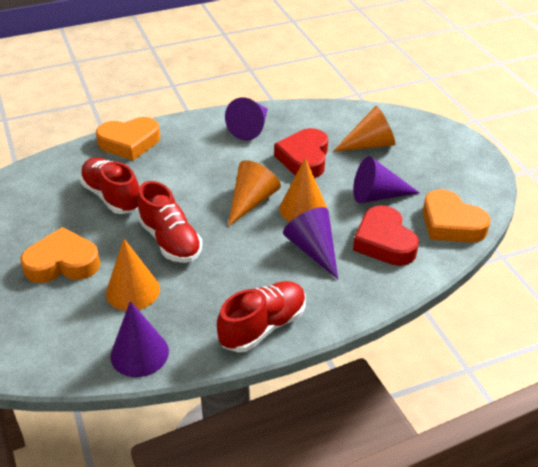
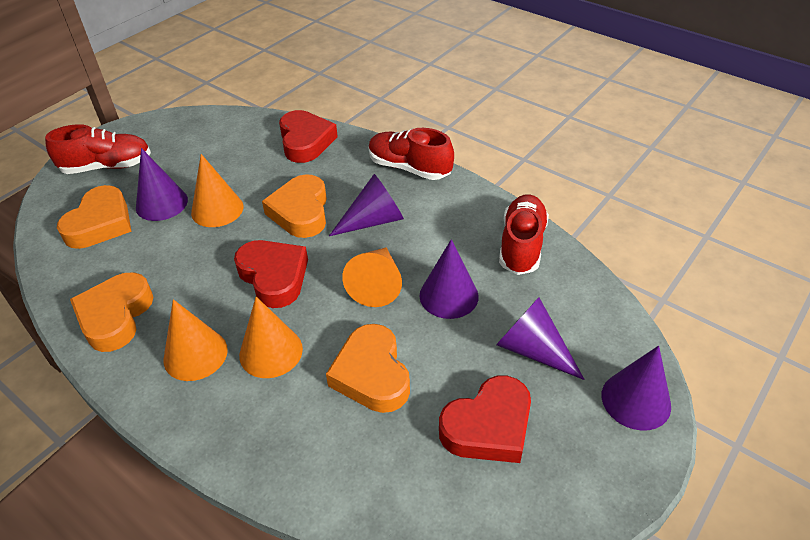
orange heart: 3 -> 4
purple cone: 4 -> 5
red heart: 2 -> 3

